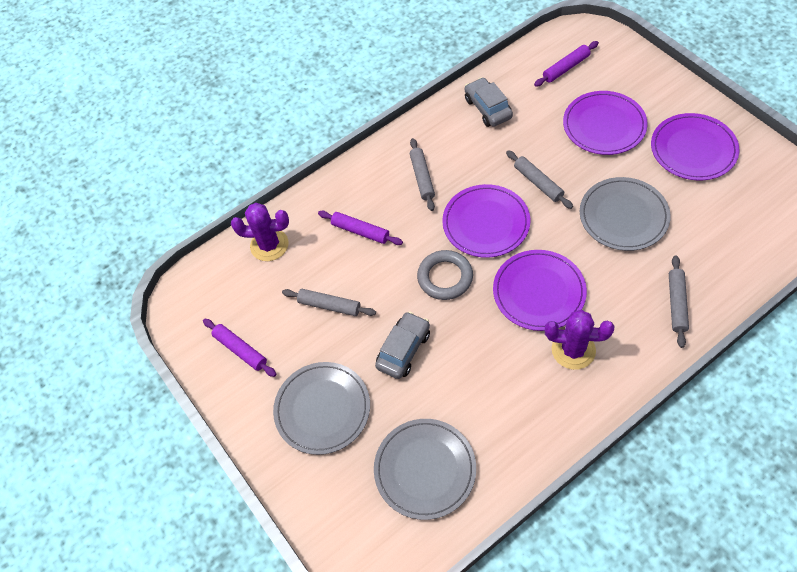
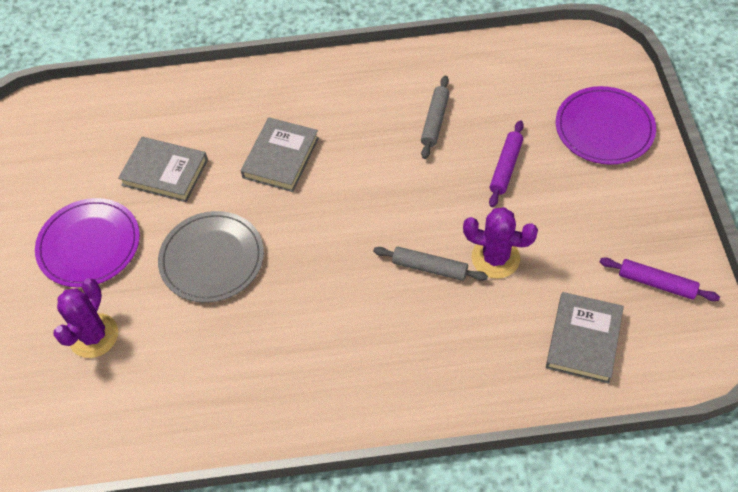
grey book: 0 -> 3
grey car: 2 -> 0
grey plate: 3 -> 1
grey ring: 1 -> 0
grey rolling pin: 4 -> 2
purple plate: 4 -> 2
purple rolling pin: 3 -> 2

